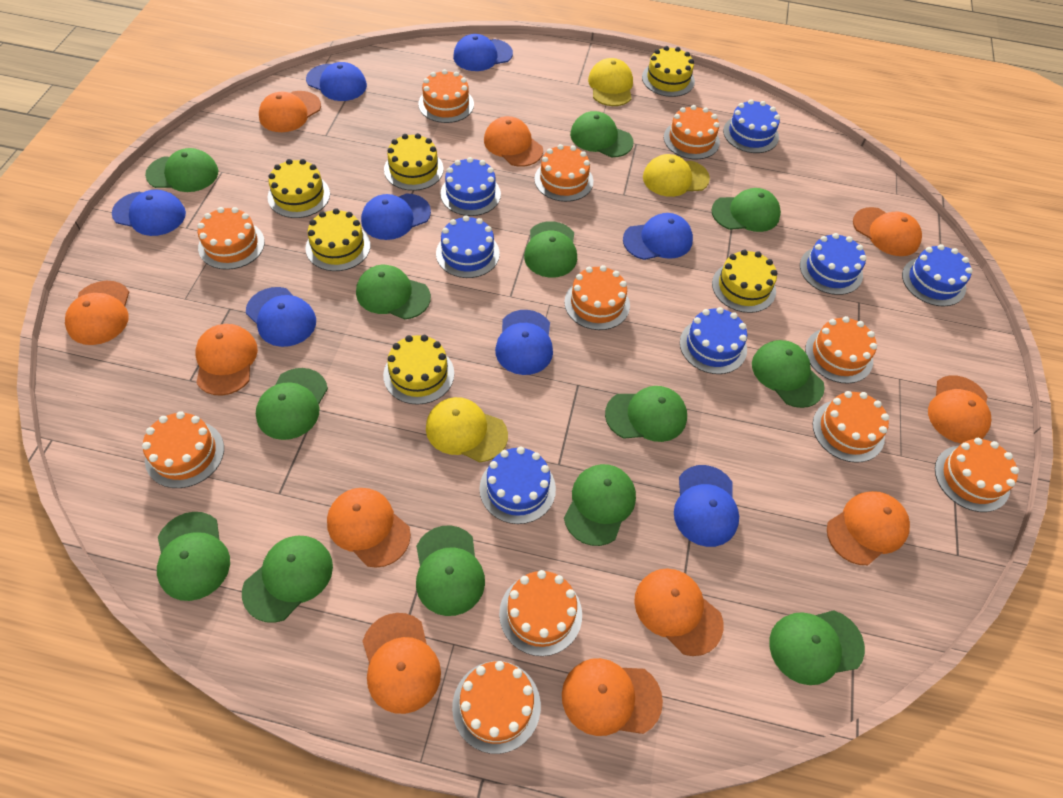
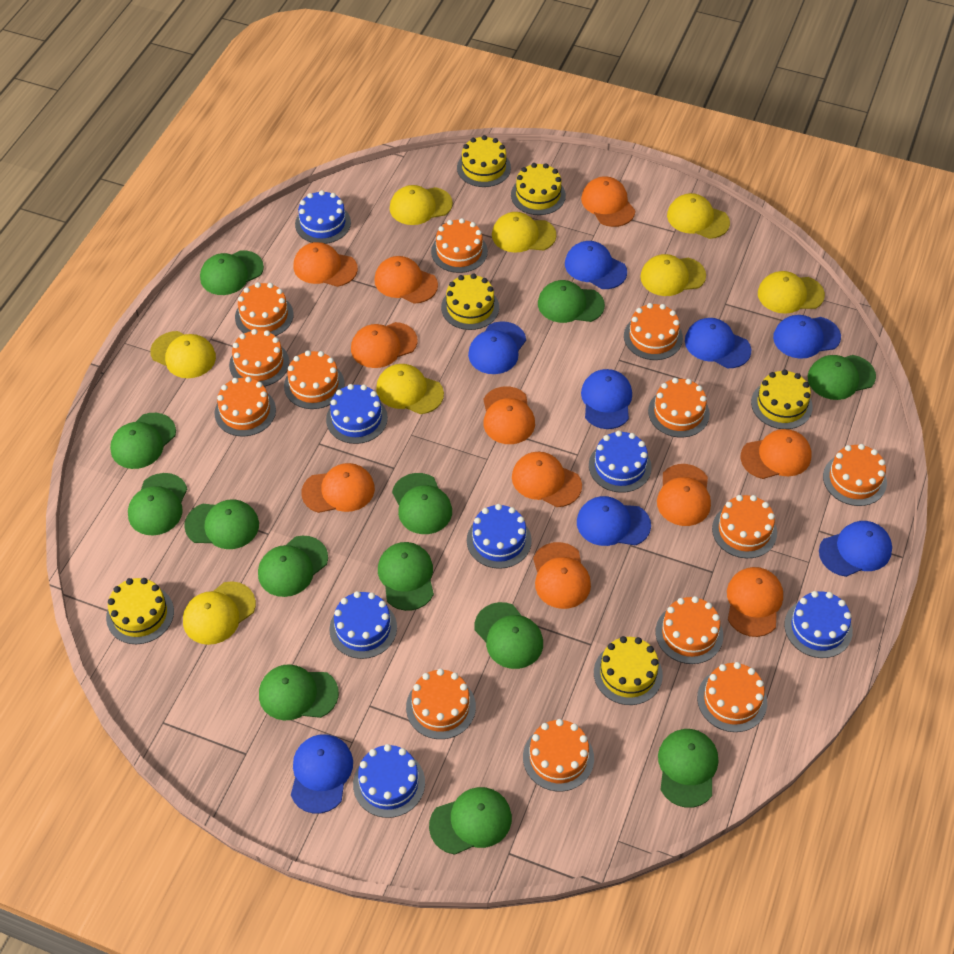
orange cake: 11 -> 13
yellow cap: 3 -> 8

